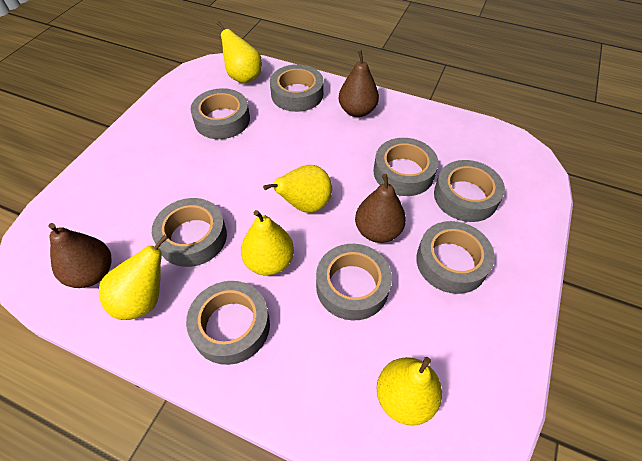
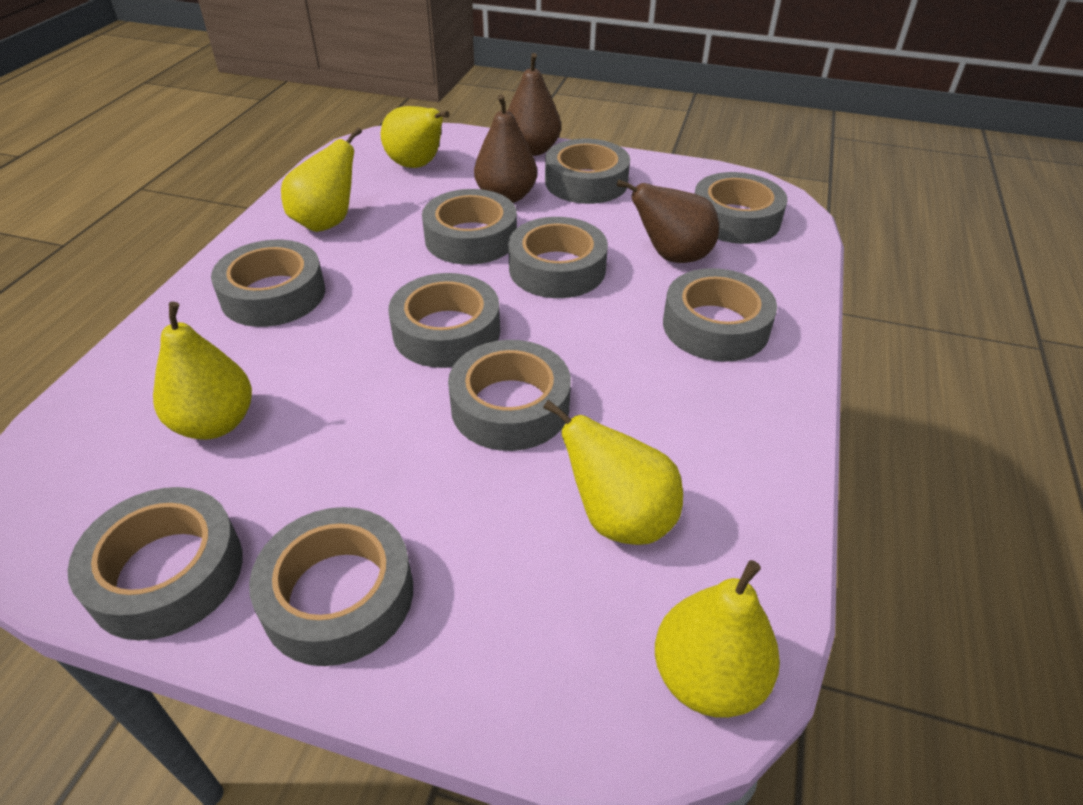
grey tape: 8 -> 10

